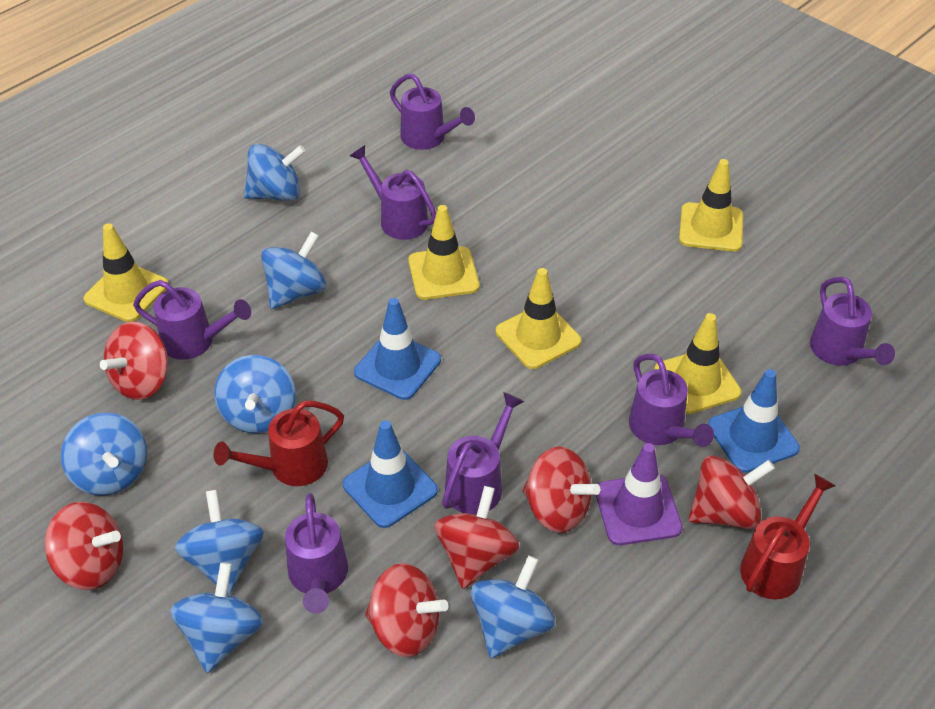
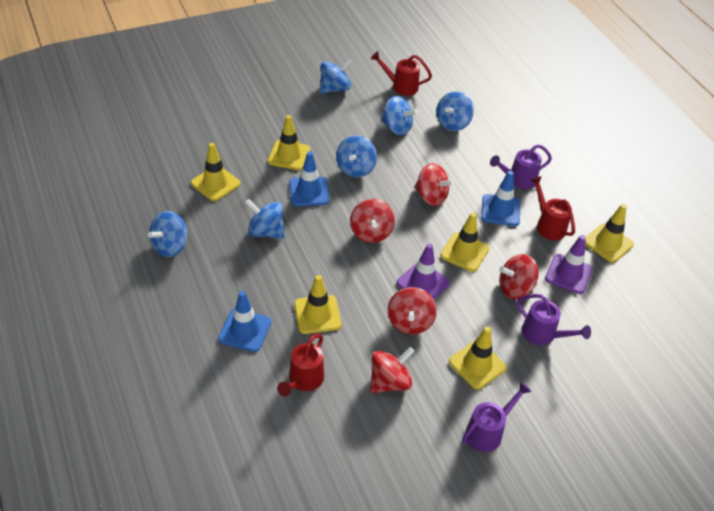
blue spinning top: 7 -> 6
purple traffic cone: 1 -> 2
purple watering can: 7 -> 3
red spinning top: 6 -> 5
red watering can: 2 -> 3
yellow traffic cone: 5 -> 6

